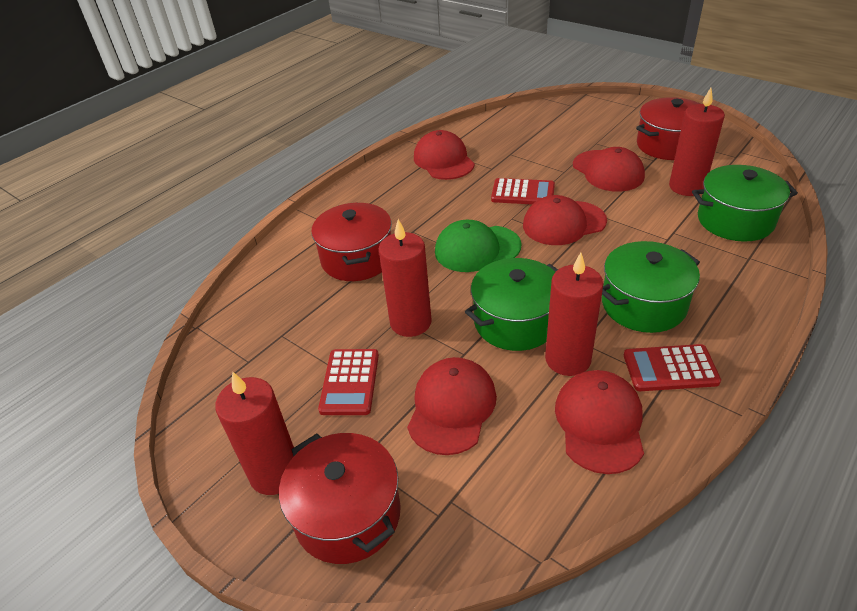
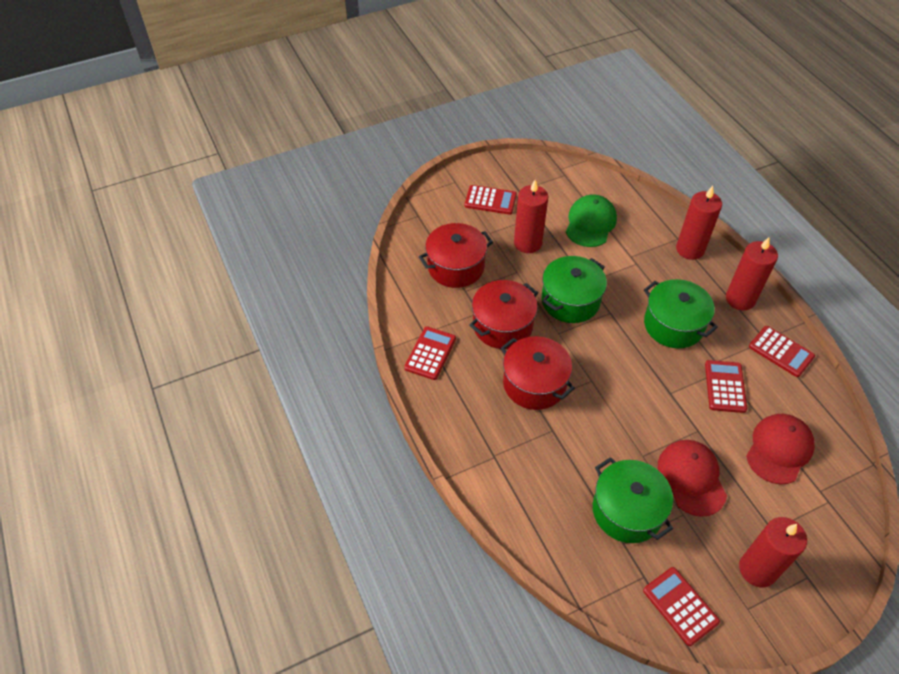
red calculator: 3 -> 5
red cap: 5 -> 2

